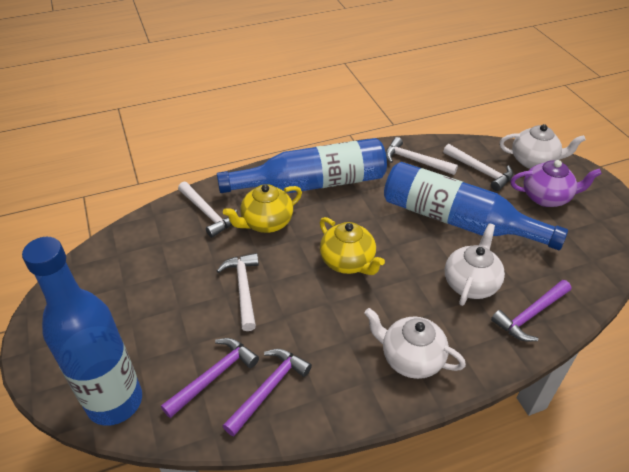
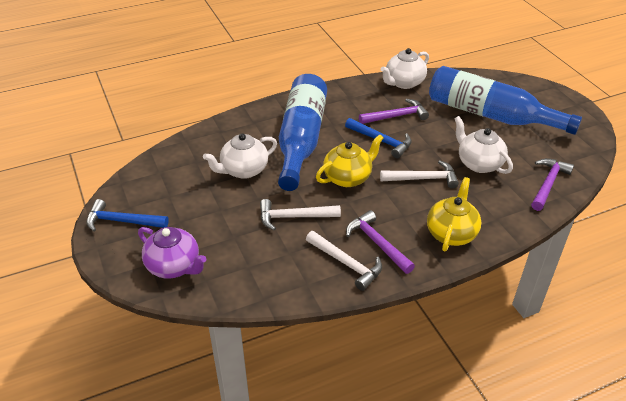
blue bottle: 3 -> 2
blue hammer: 0 -> 2
white hammer: 4 -> 3

